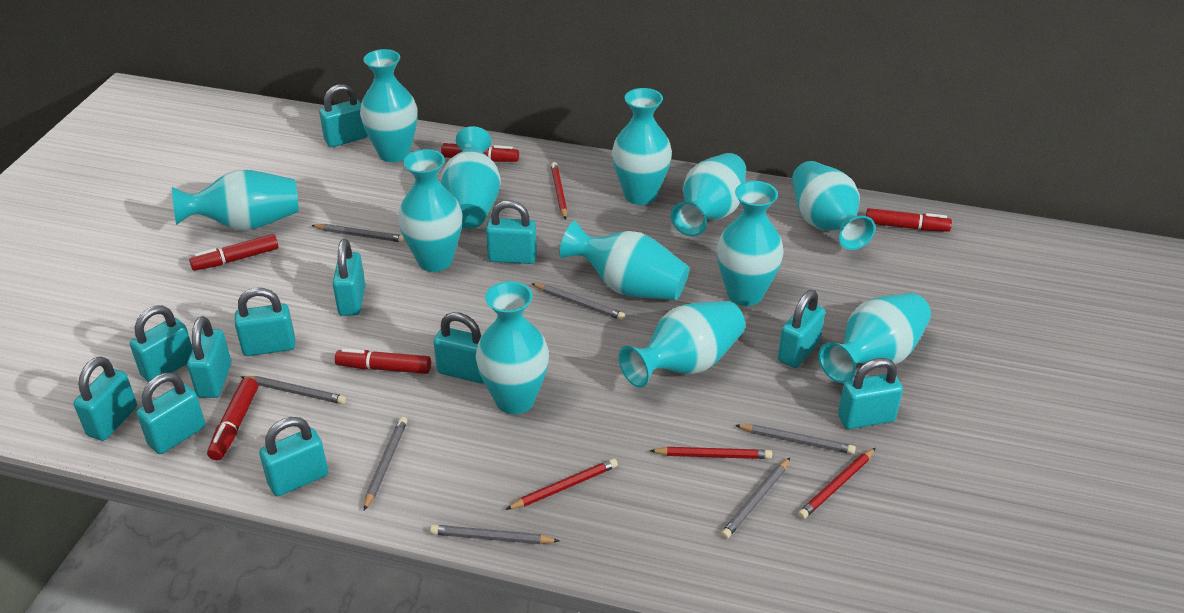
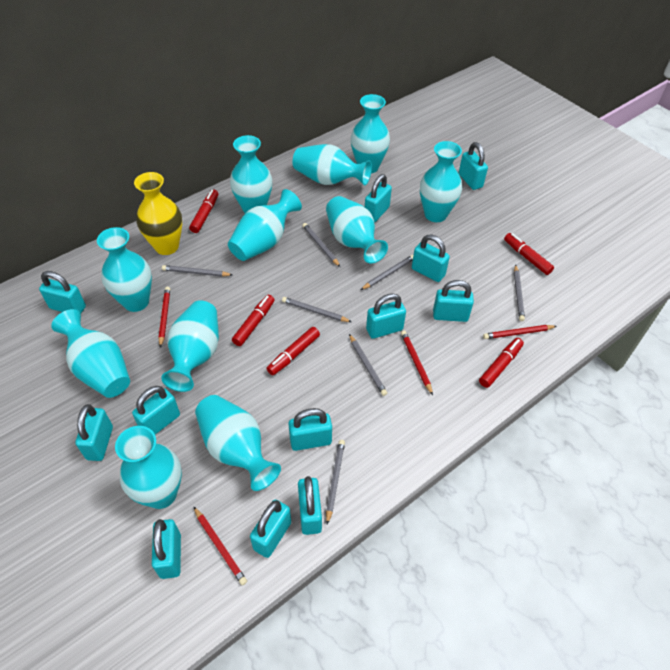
turquoise vase: 12 -> 11
yellow vase: 0 -> 1

